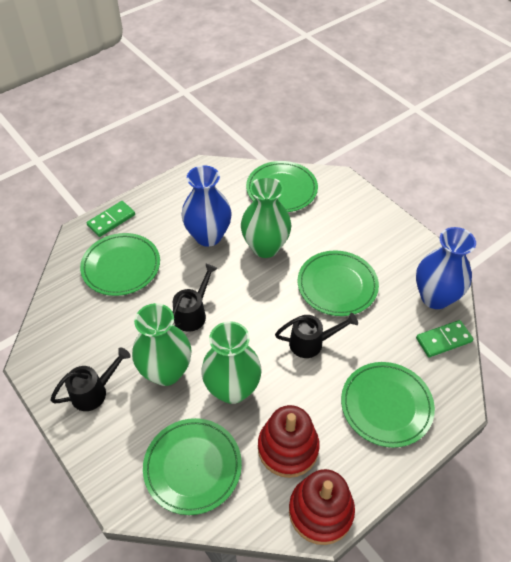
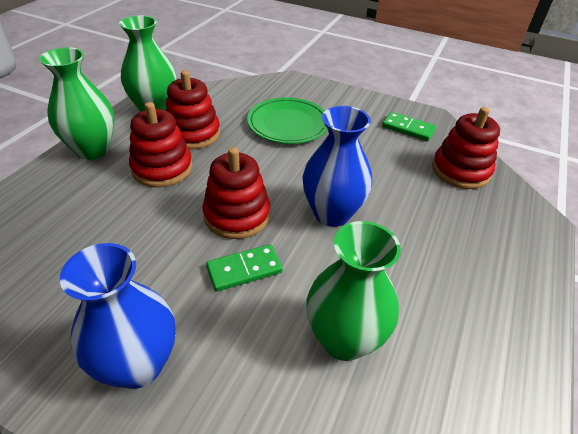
black watering can: 3 -> 0
green plate: 5 -> 1
red stacking toy: 2 -> 4

